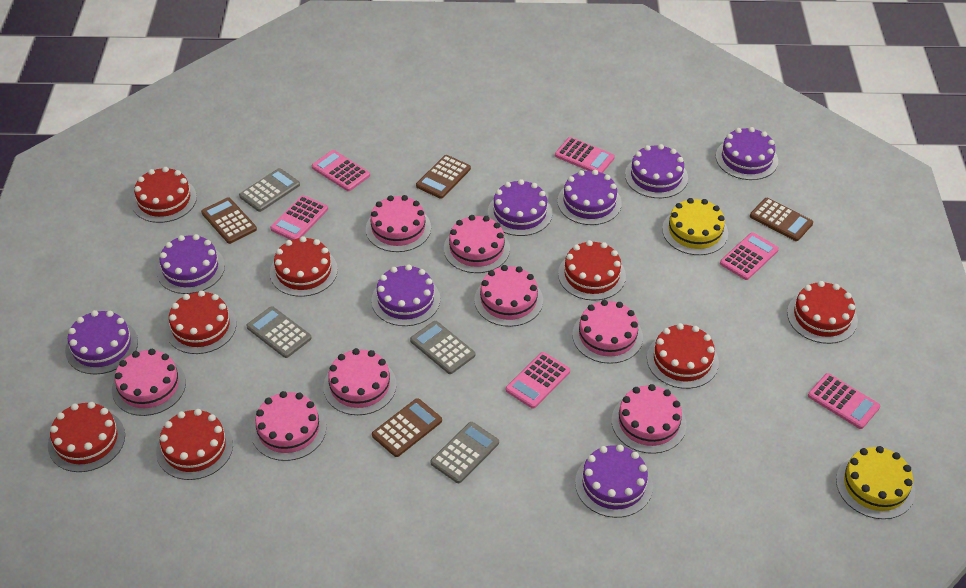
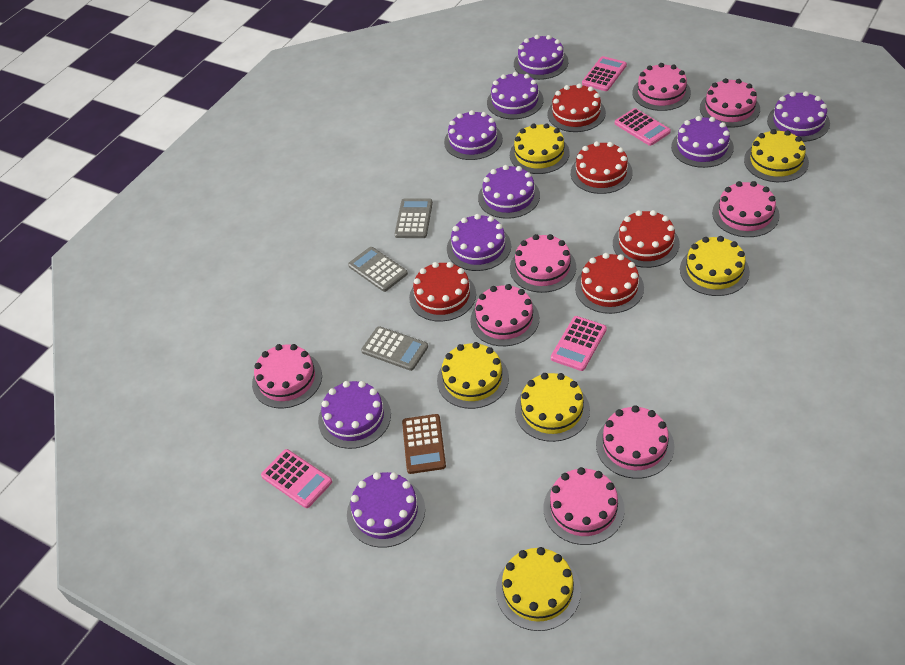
brown calculator: 4 -> 1
grey calculator: 4 -> 3
pink calculator: 6 -> 4
purple cake: 8 -> 9
red cake: 8 -> 5
yellow cake: 2 -> 6

